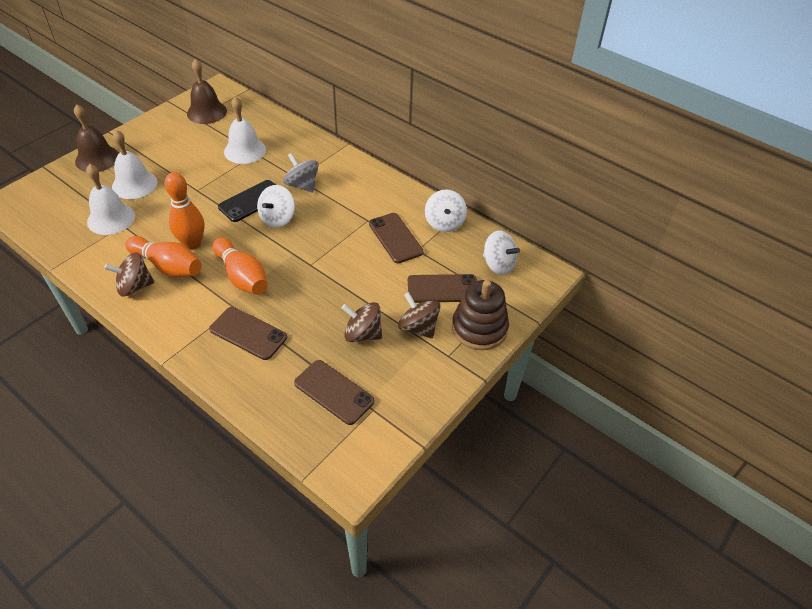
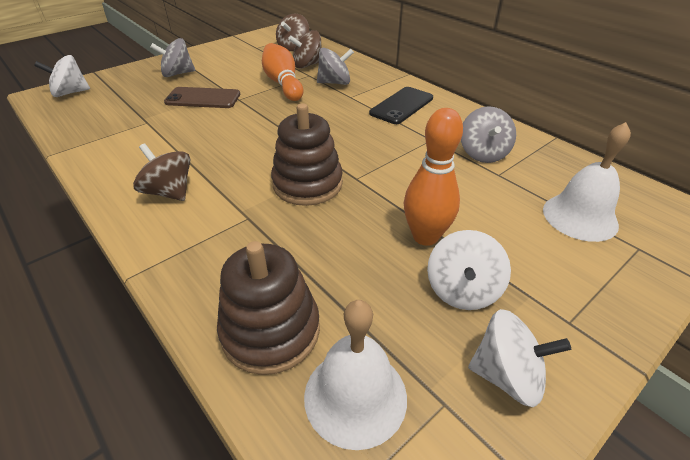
brown bell: 2 -> 0
brown phone: 4 -> 1
brown stacking toy: 1 -> 2
grey spinning top: 1 -> 3
orange bowling pin: 3 -> 2
white bell: 3 -> 2

